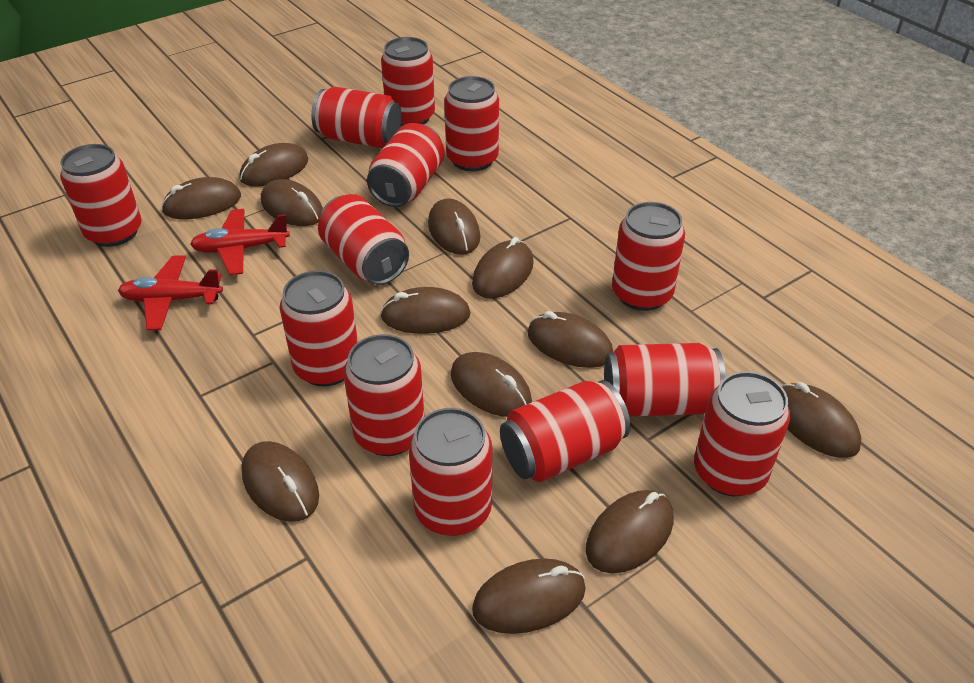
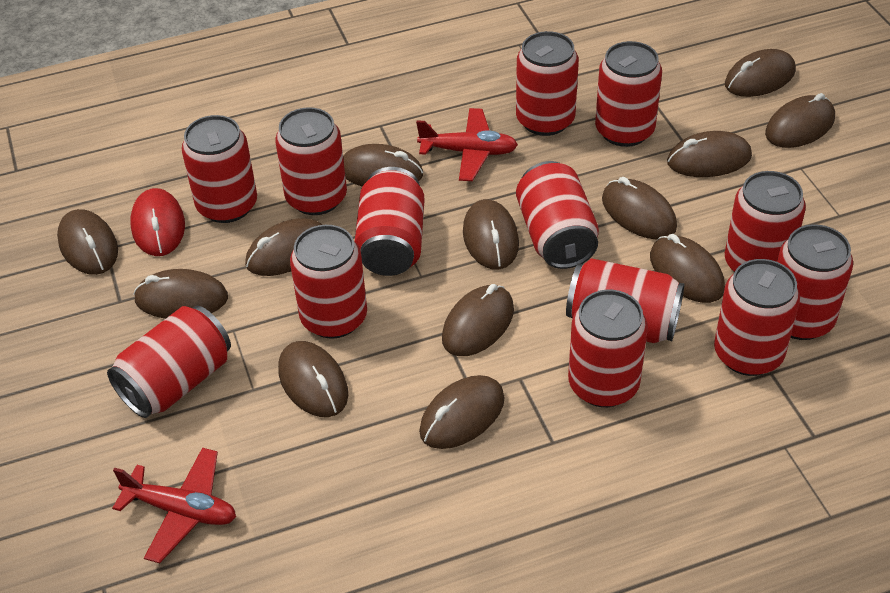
brown mouse: 12 -> 13
red mouse: 0 -> 1

